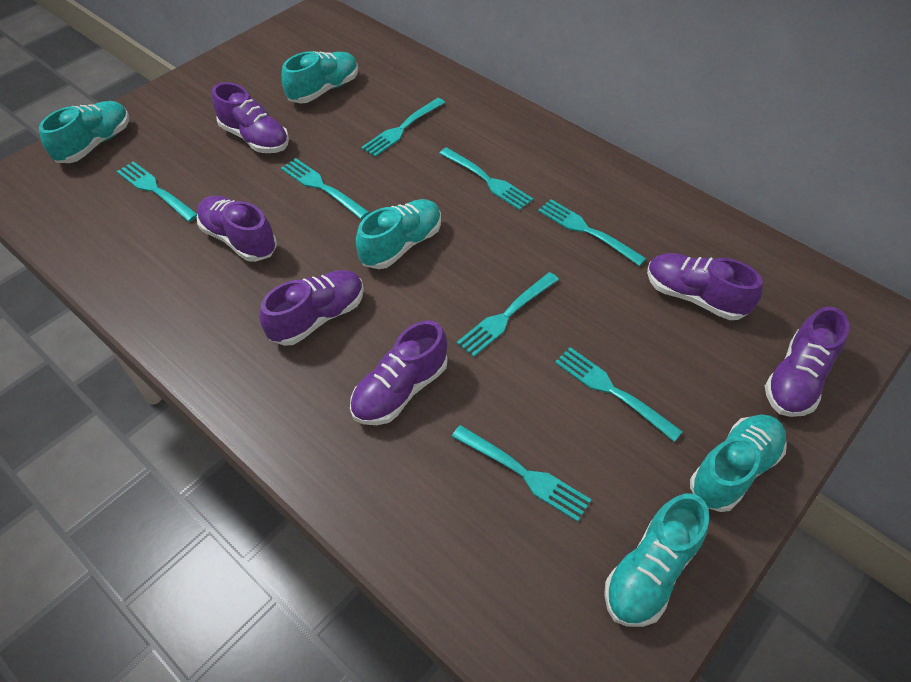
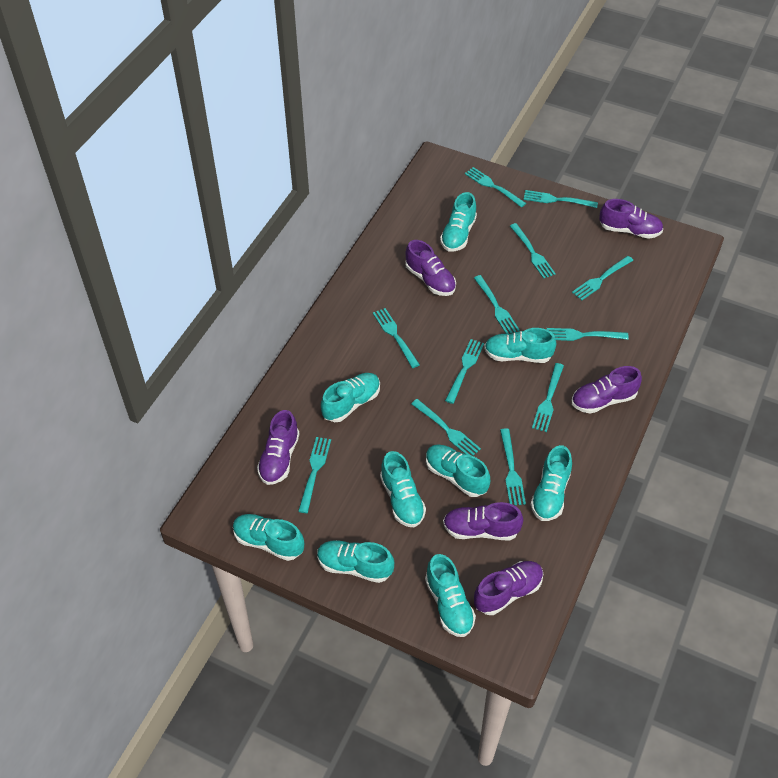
turquoise fork: 8 -> 12
turquoise shoe: 5 -> 9

